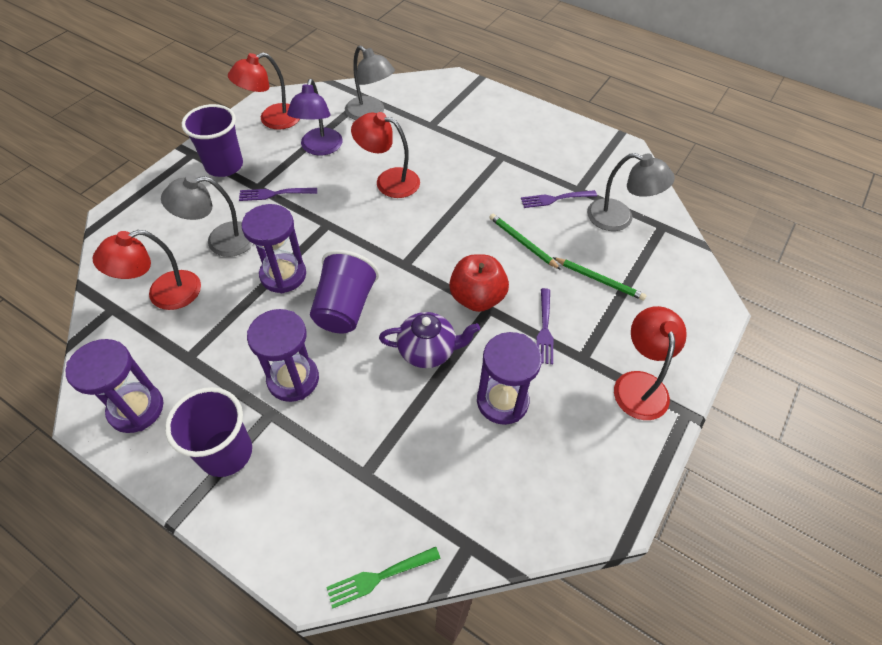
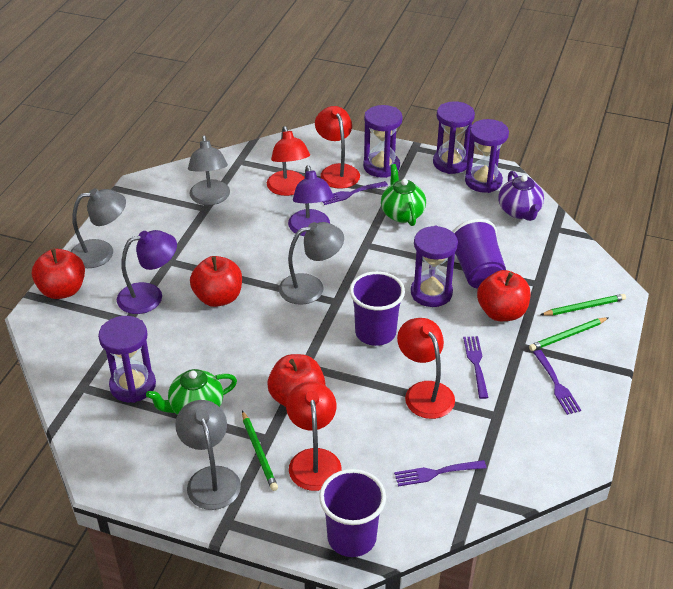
green fork: 1 -> 0
green pencil: 2 -> 3
green teapot: 0 -> 2
grey lamp: 3 -> 4
purple fork: 3 -> 4
purple hourglass: 4 -> 5
purple lamp: 1 -> 2
red apple: 1 -> 4

